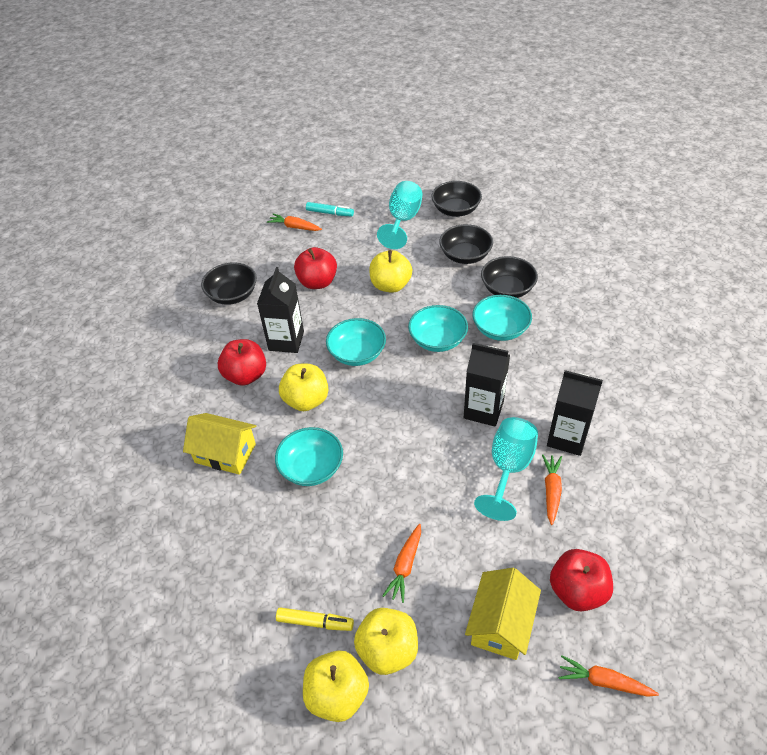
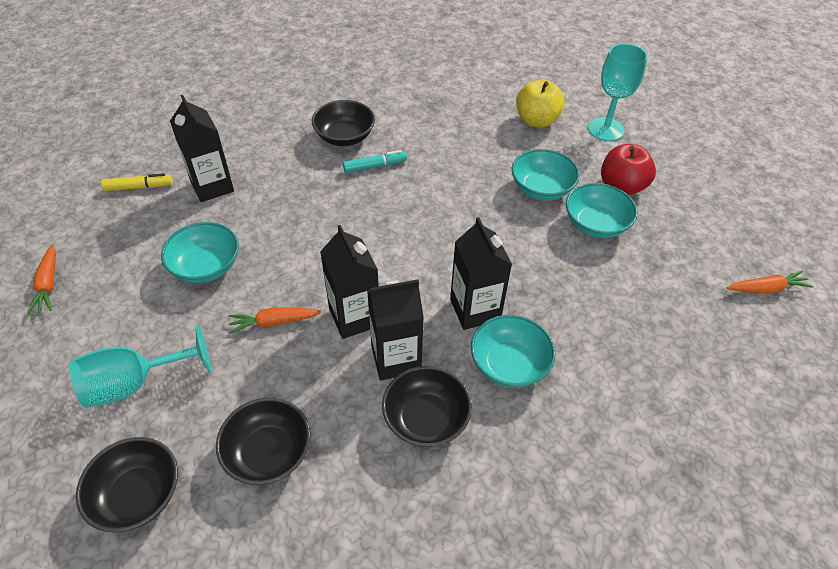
black carton: 3 -> 4
orange carrot: 4 -> 3
red apple: 3 -> 1
yellow apple: 4 -> 1
yellow house: 2 -> 0

